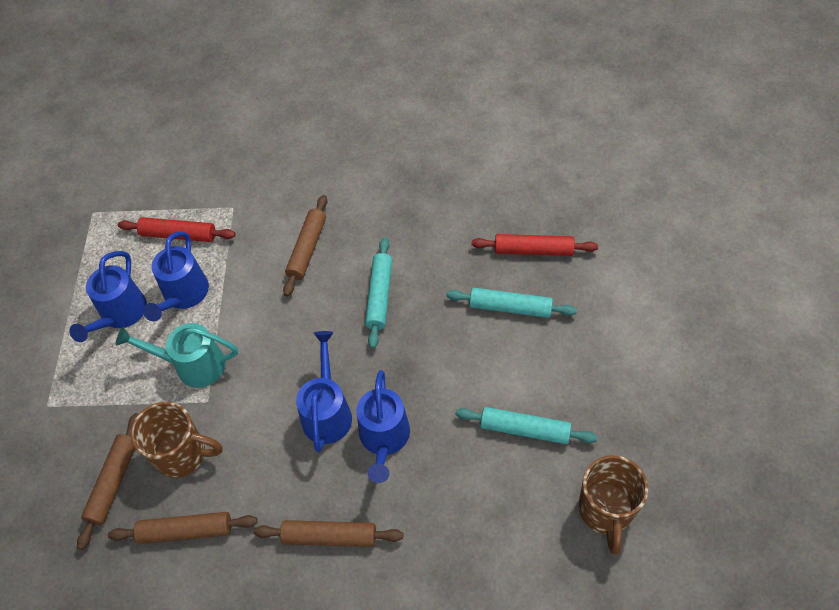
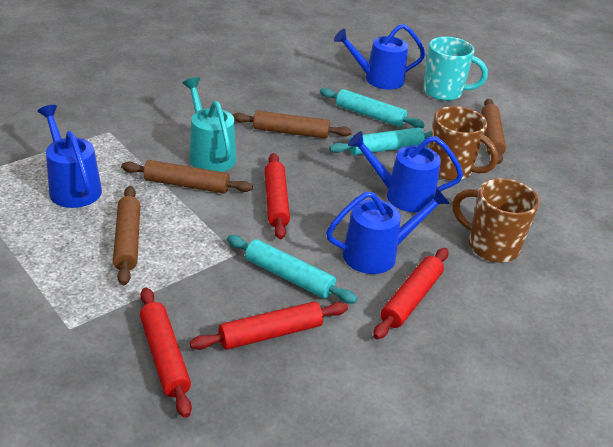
red rolling pin: 2 -> 4
turquoise mug: 0 -> 1

